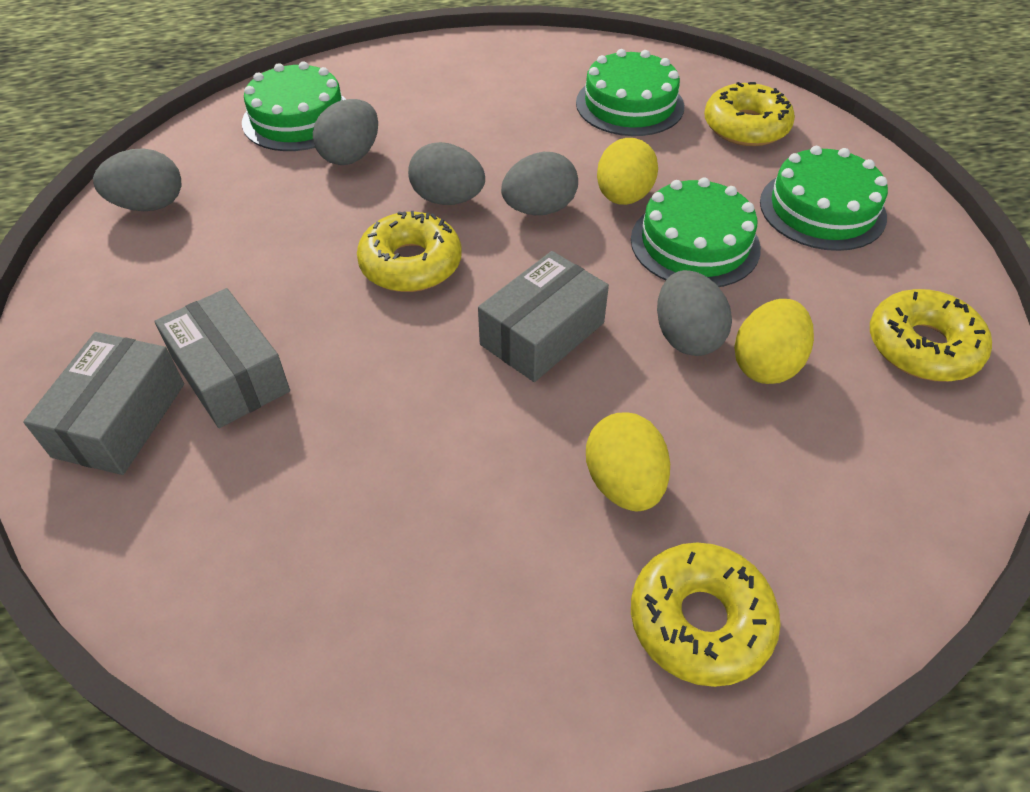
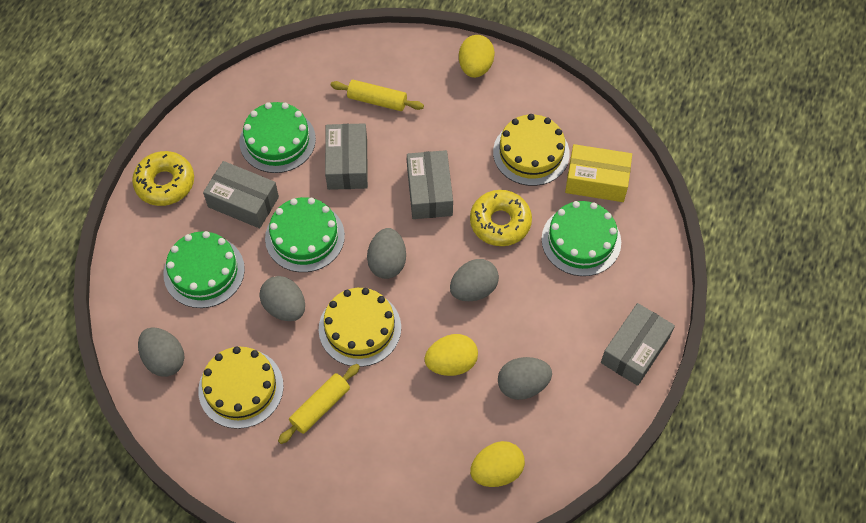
grey box: 3 -> 4
yellow box: 0 -> 1
yellow cake: 0 -> 3
yellow donut: 4 -> 2
yellow rolling pin: 0 -> 2

